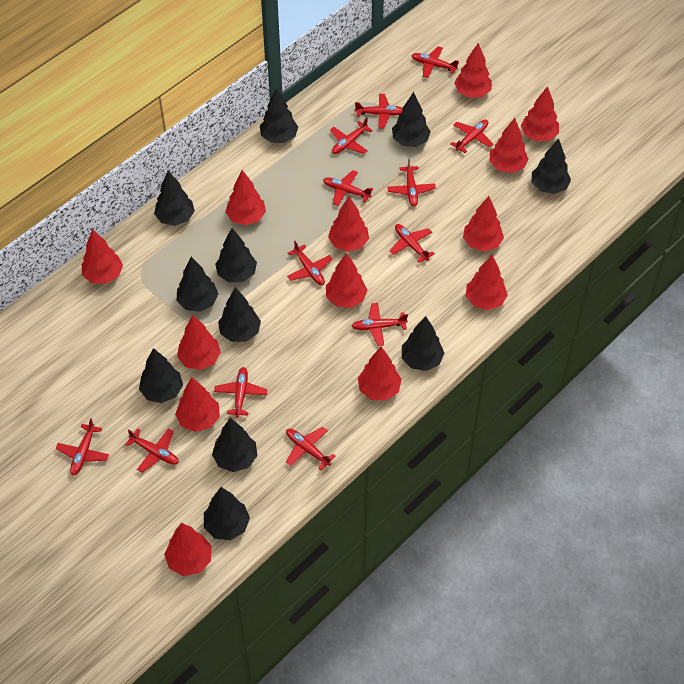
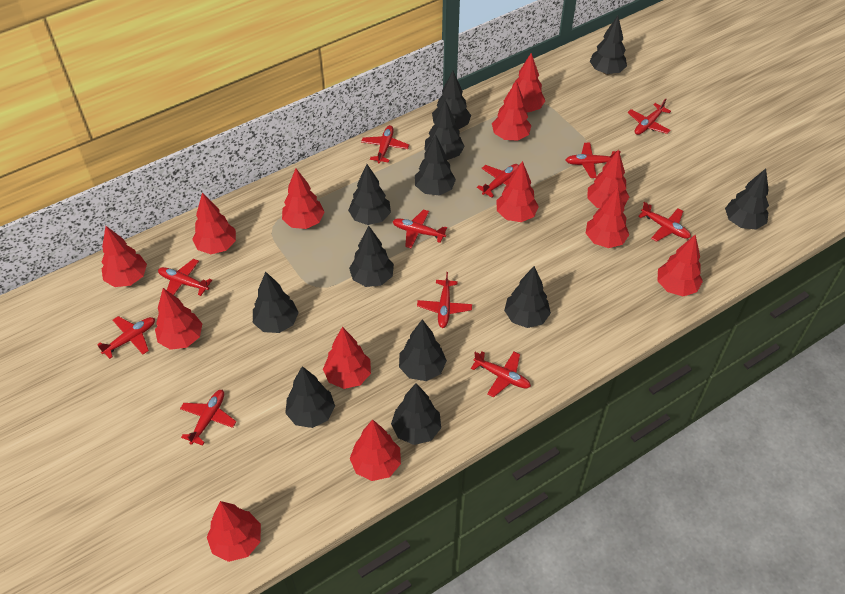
black tree: 11 -> 12
red plane: 13 -> 11

